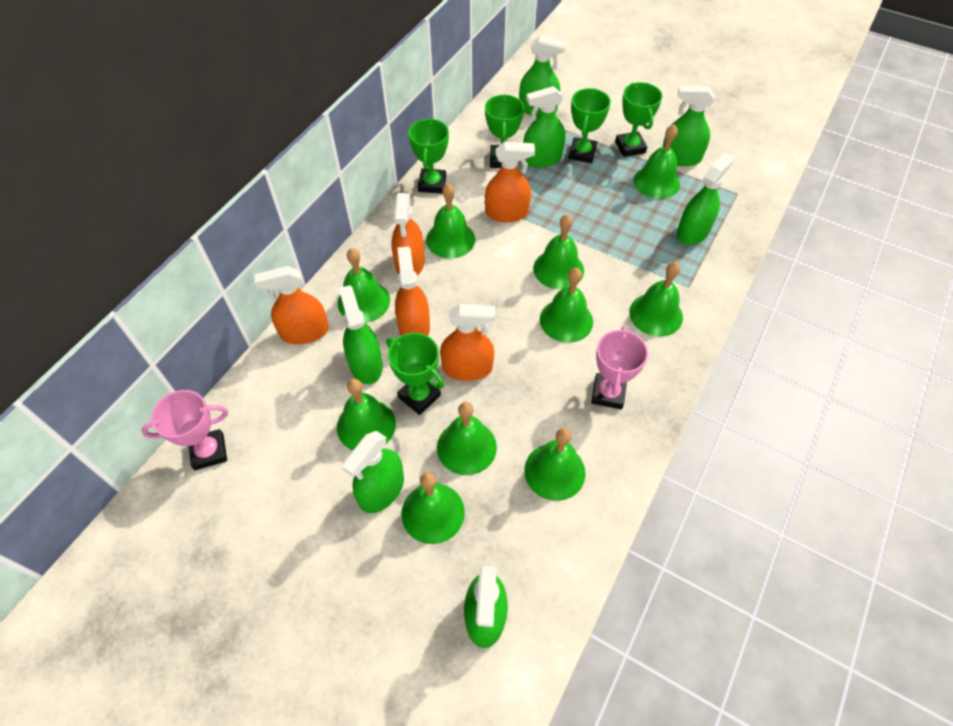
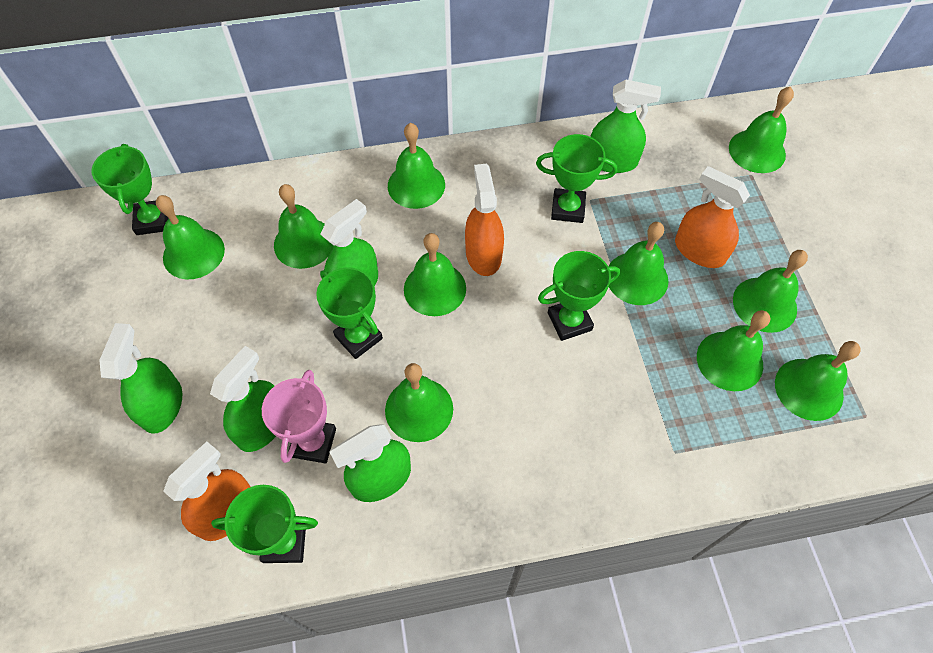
green spray bottle: 7 -> 5
orange spray bottle: 5 -> 3
pink trophy: 2 -> 1

